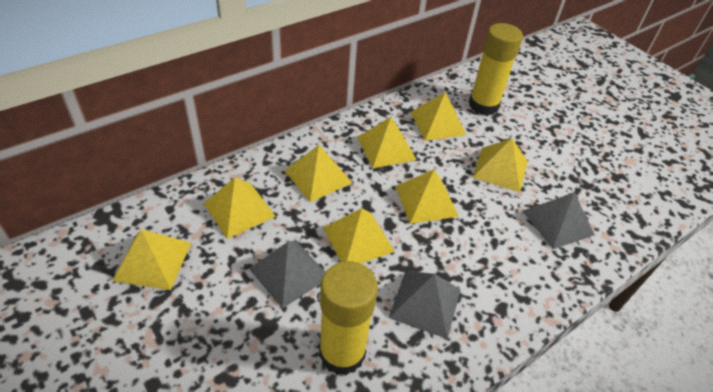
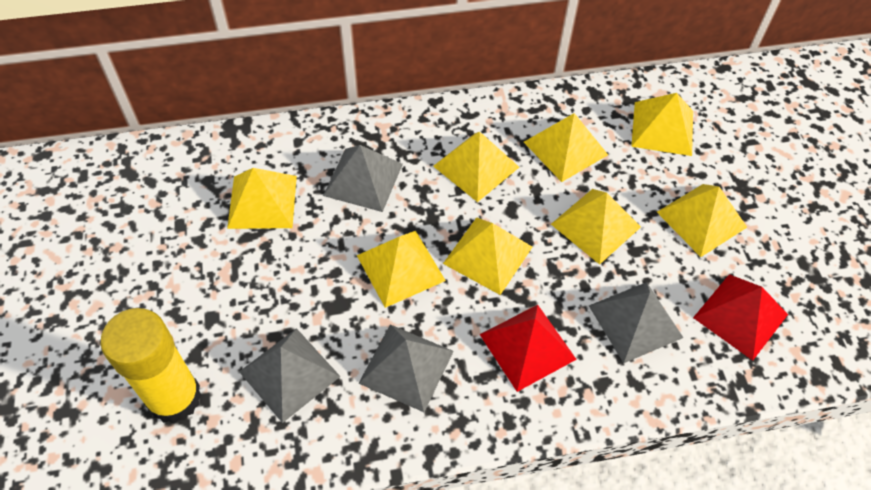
grey pyramid: 3 -> 4
red pyramid: 0 -> 2
yellow glue stick: 2 -> 1

